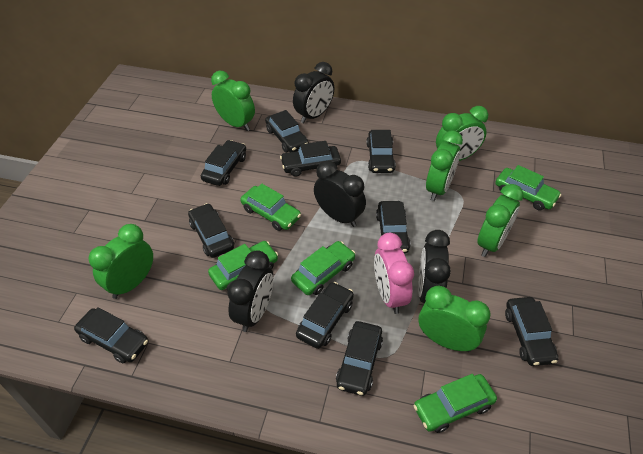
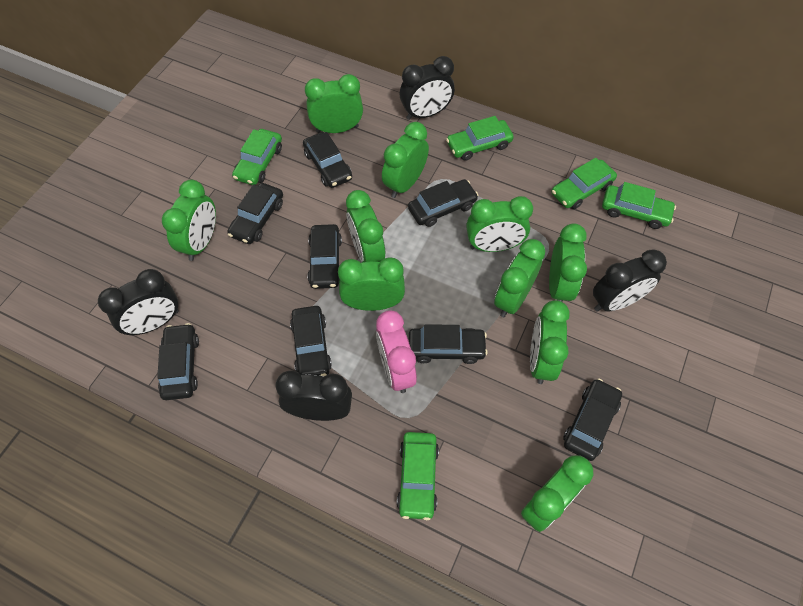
black car: 10 -> 8
green clock: 6 -> 10

